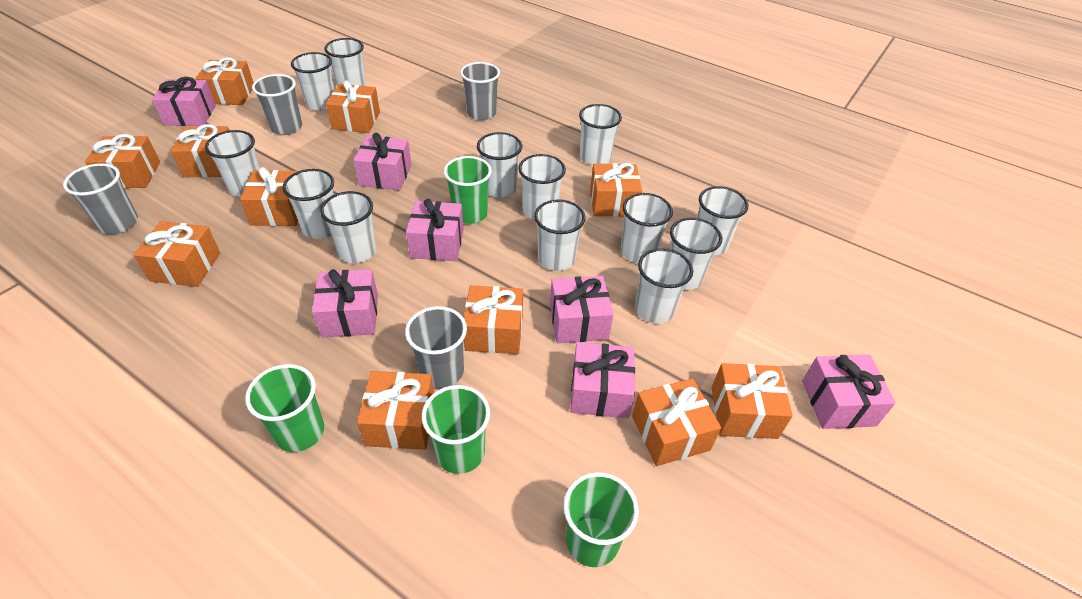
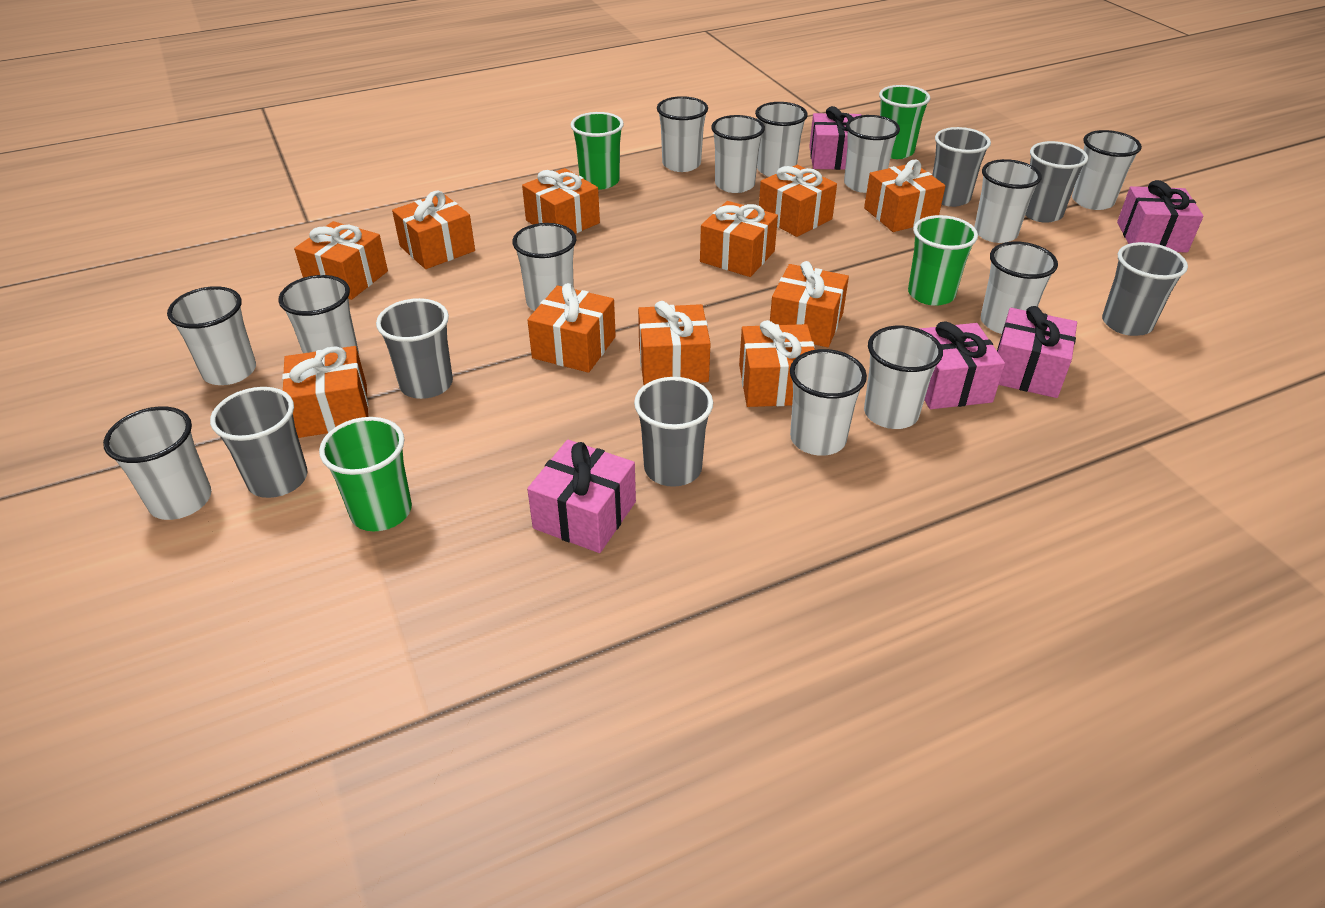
grey cup: 4 -> 6
pink gift: 7 -> 5

